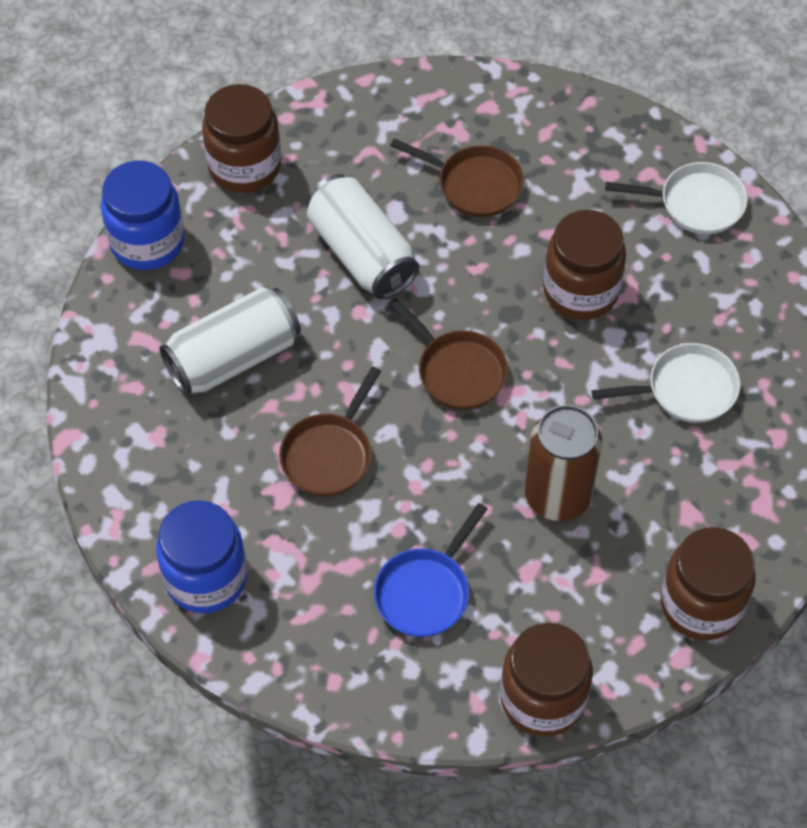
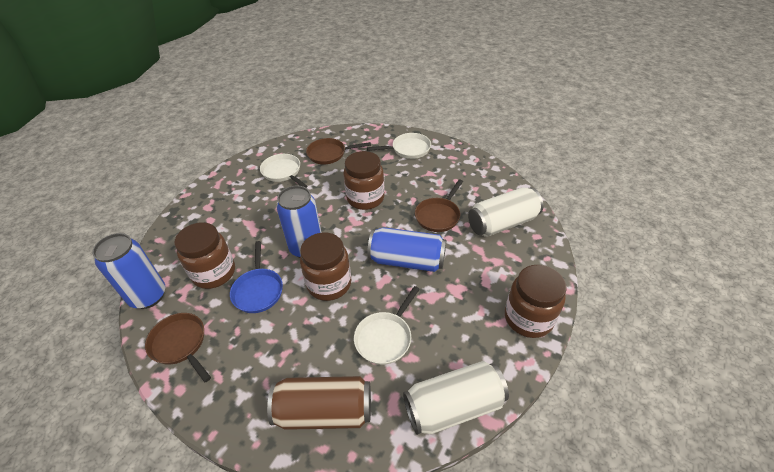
blue can: 0 -> 3
blue jar: 2 -> 0
white pan: 2 -> 3

